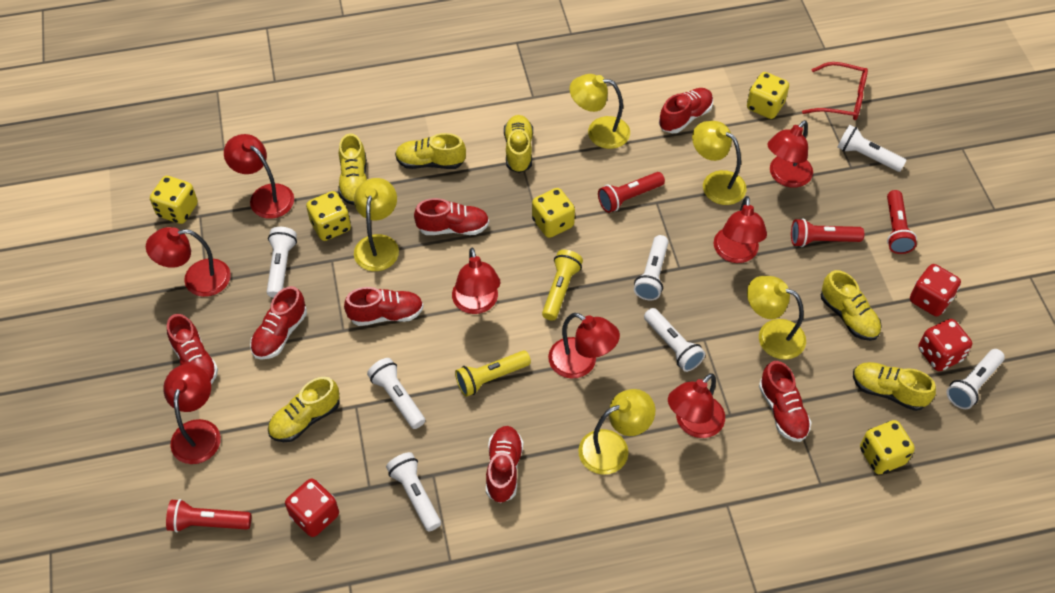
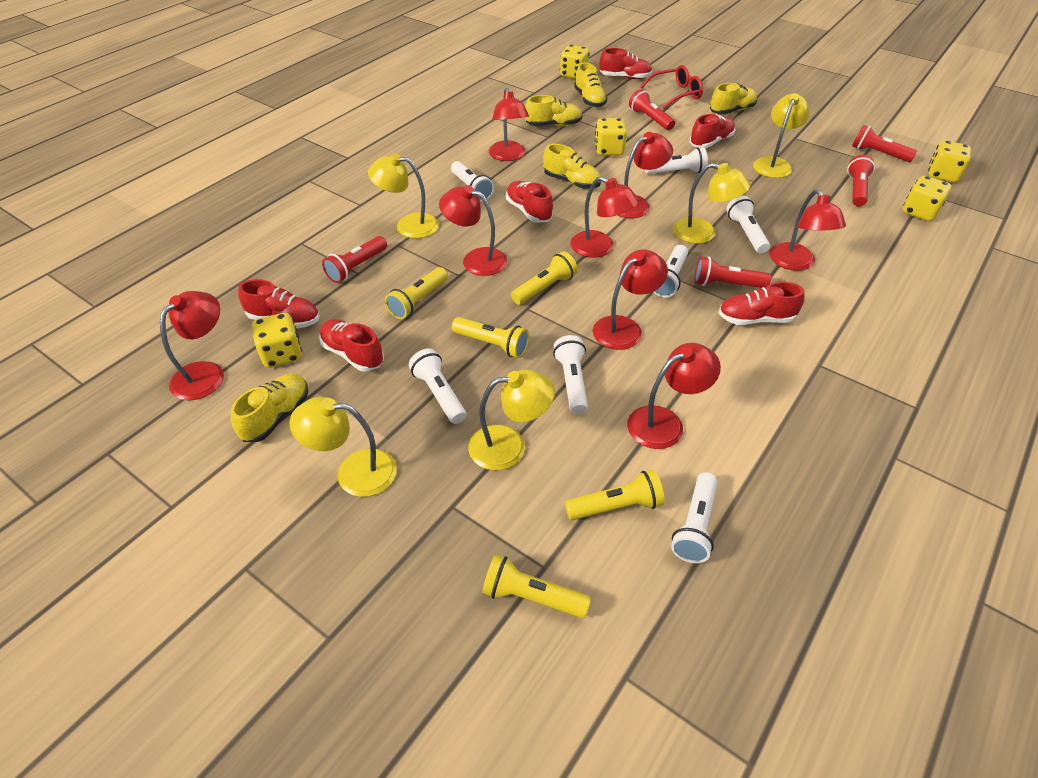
red dice: 3 -> 0
red flashlight: 4 -> 5
red shoe: 7 -> 6
yellow flashlight: 2 -> 5
yellow shoe: 6 -> 5

